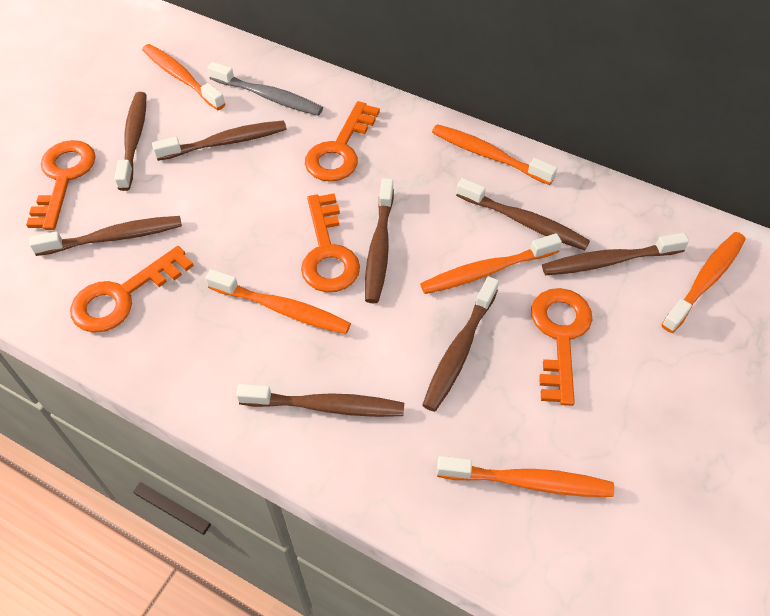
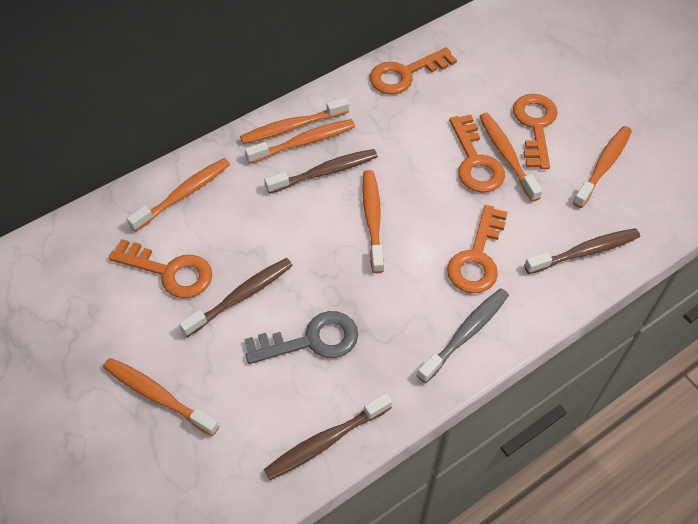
brown toothbrush: 8 -> 4
grey key: 0 -> 1
orange toothbrush: 6 -> 7

